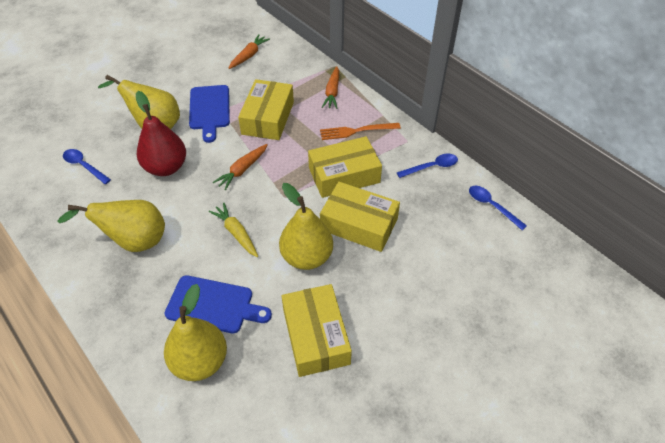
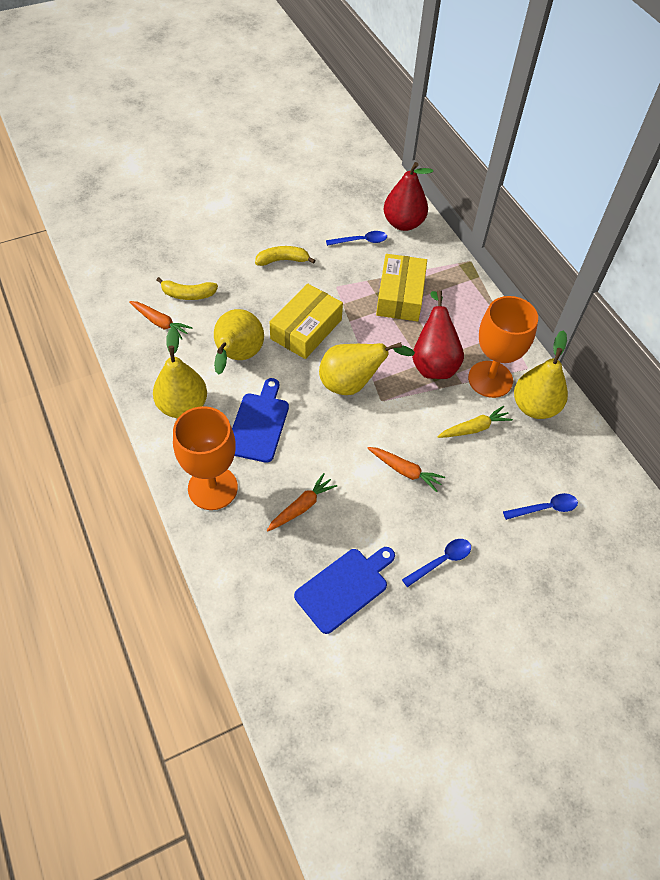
orange fork: 1 -> 0
orange goblet: 0 -> 2
red pear: 1 -> 2
yellow banana: 0 -> 2
yellow box: 4 -> 2

